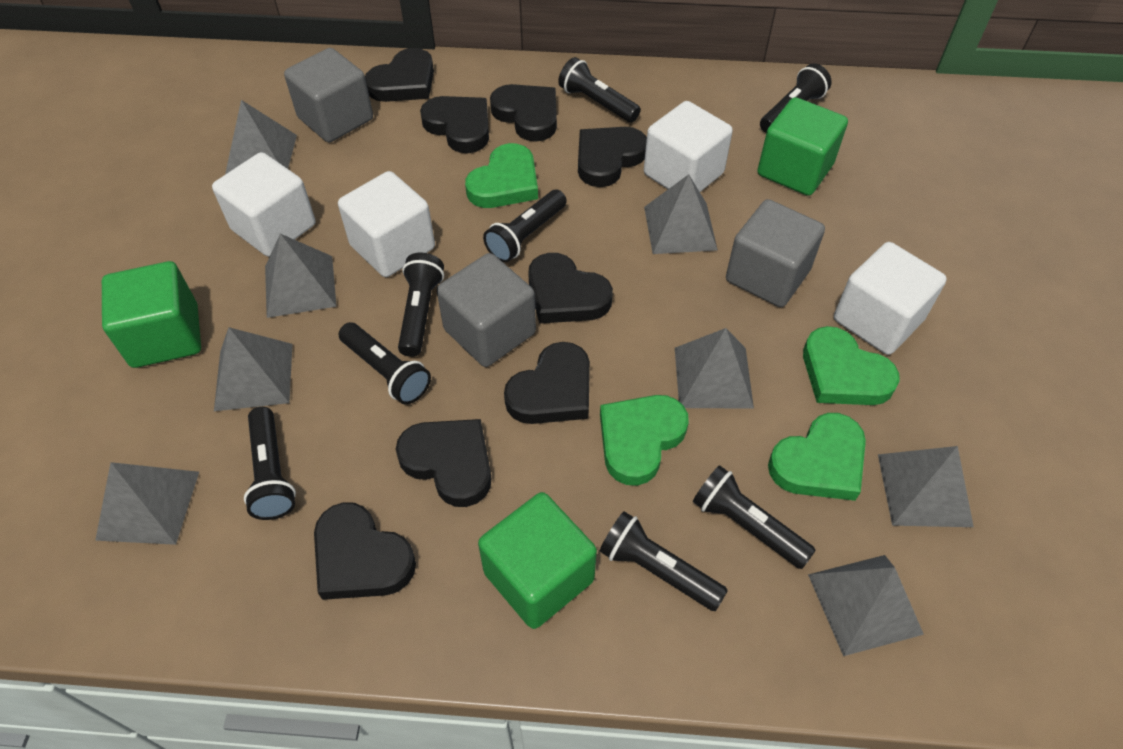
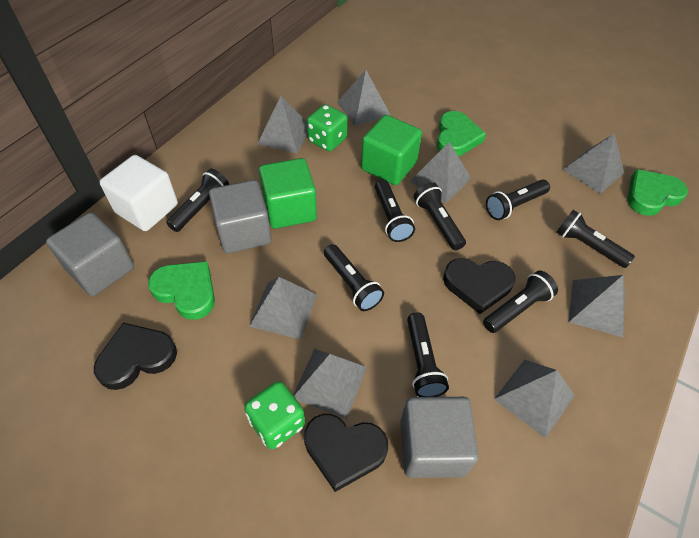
black heart: 8 -> 3
green cube: 3 -> 2
green dice: 0 -> 2
green heart: 4 -> 3
white cube: 4 -> 1

